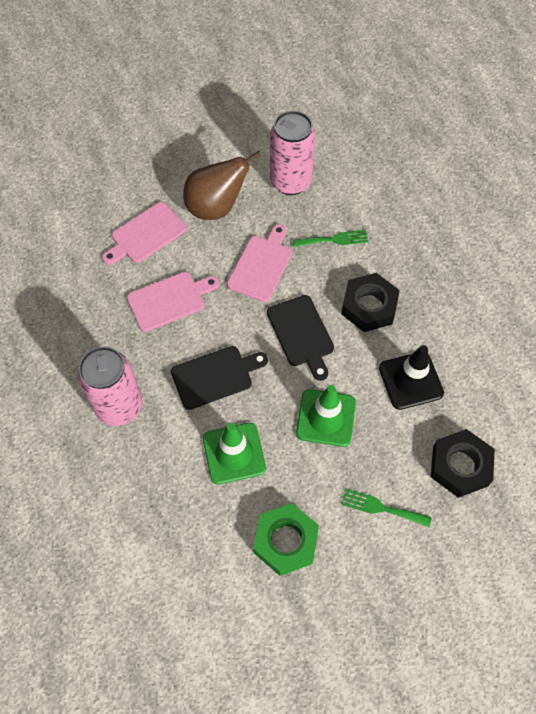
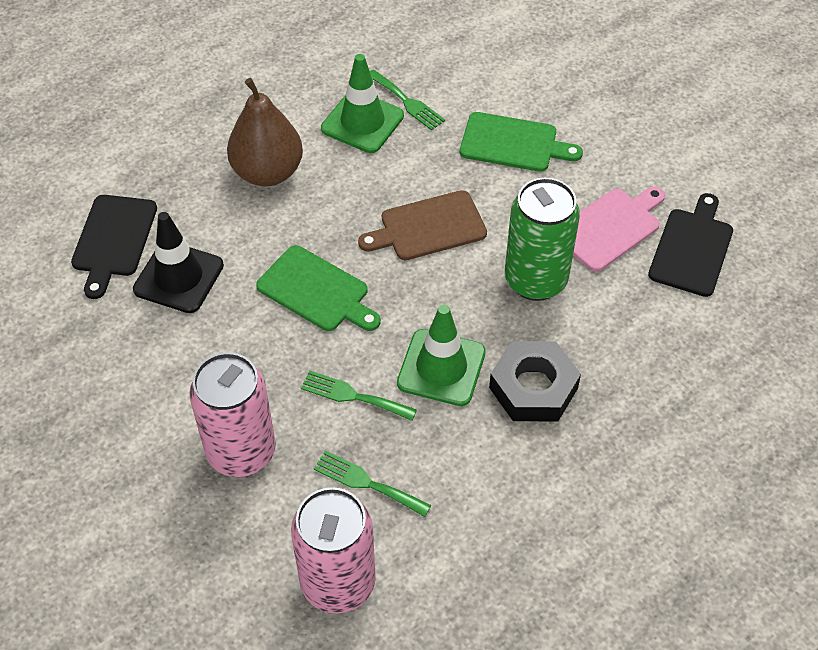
black nut: 2 -> 1
brown cutting board: 0 -> 1
green can: 0 -> 1
green cutting board: 0 -> 2
green fork: 2 -> 3
green nut: 1 -> 0
pink cutting board: 3 -> 1

